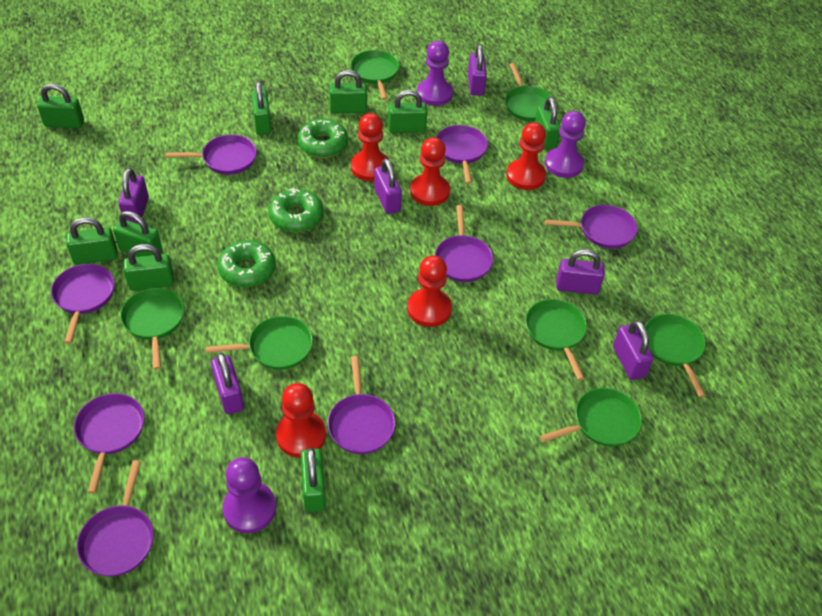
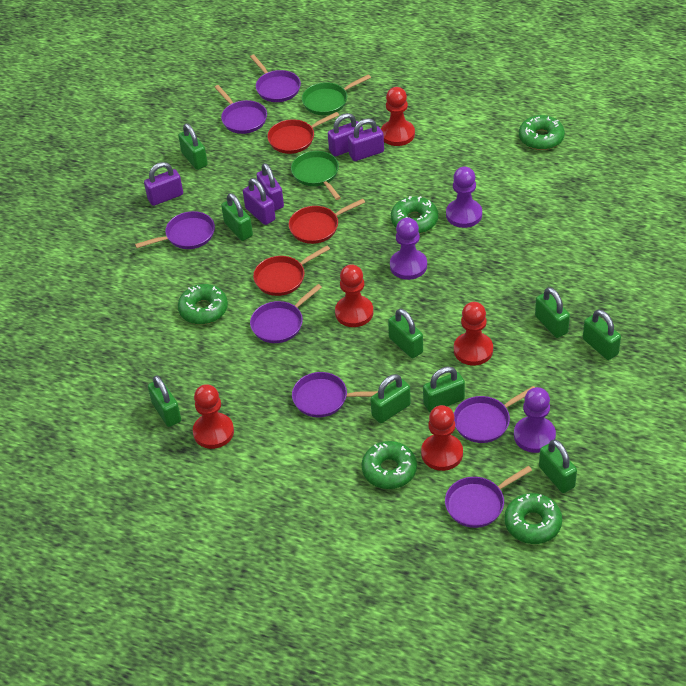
green donut: 3 -> 5
green pan: 7 -> 2
purple padlock: 6 -> 5
purple pan: 8 -> 7
red pan: 0 -> 3

